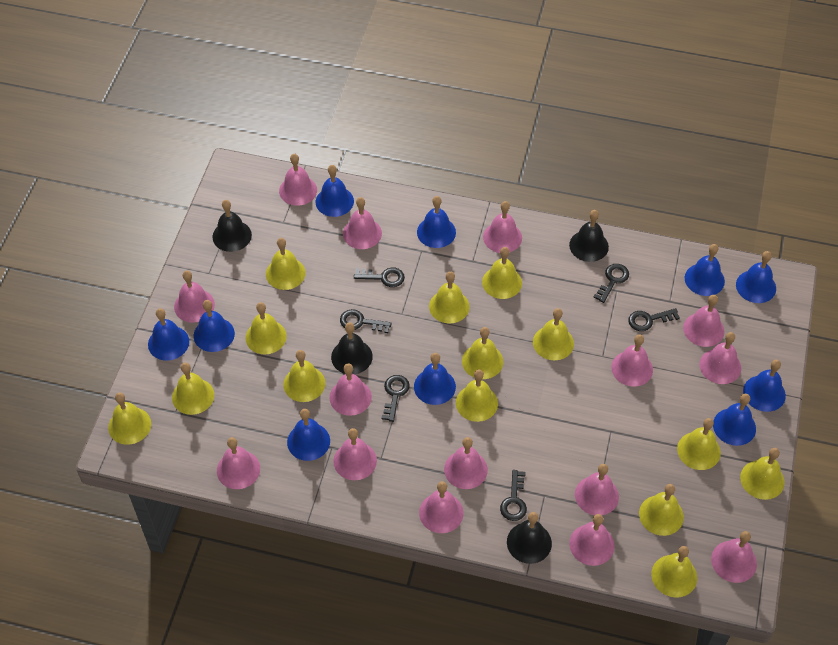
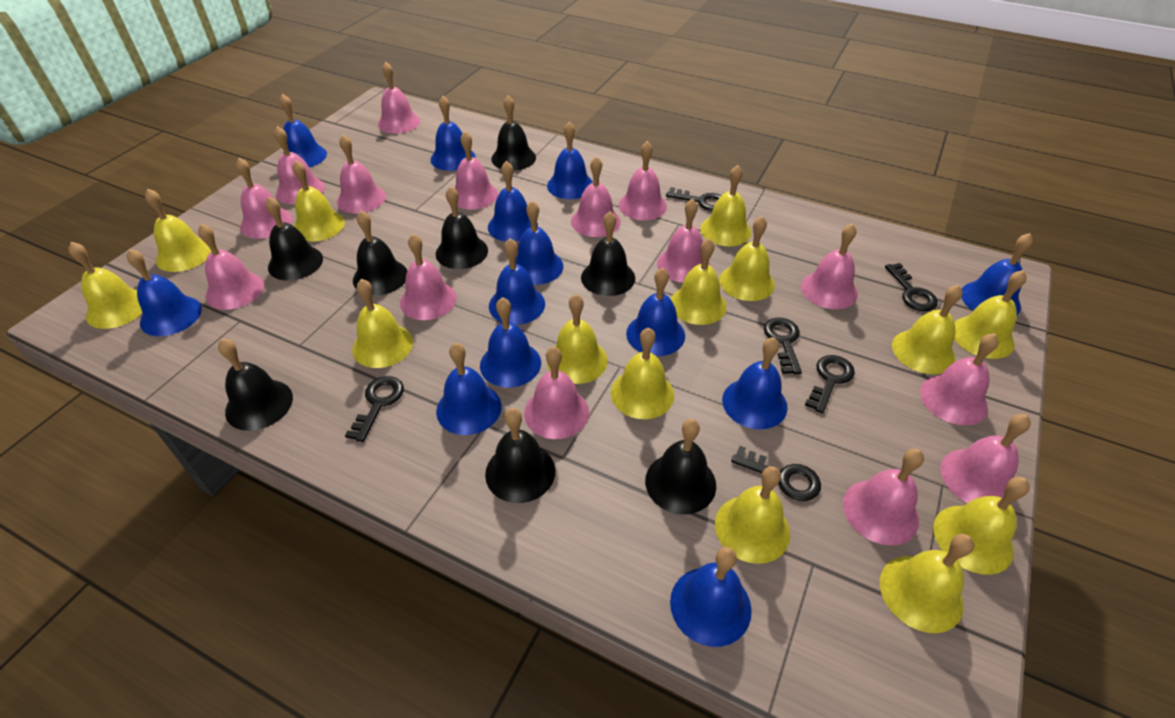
black bell: 4 -> 8
blue bell: 10 -> 13

